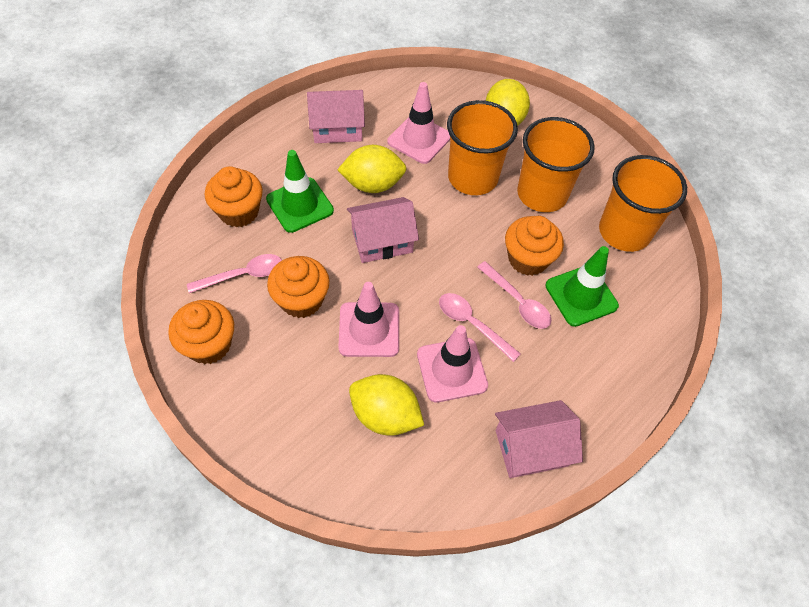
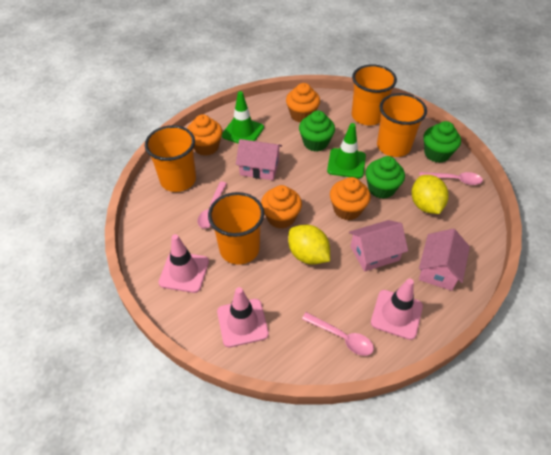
green cupcake: 0 -> 3
orange cup: 3 -> 4
yellow lemon: 3 -> 2

